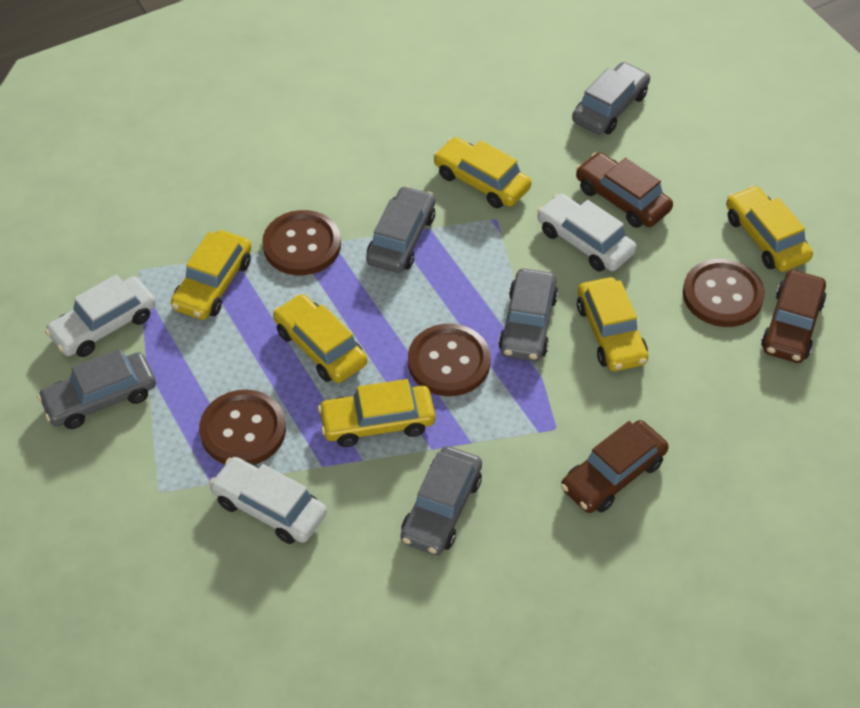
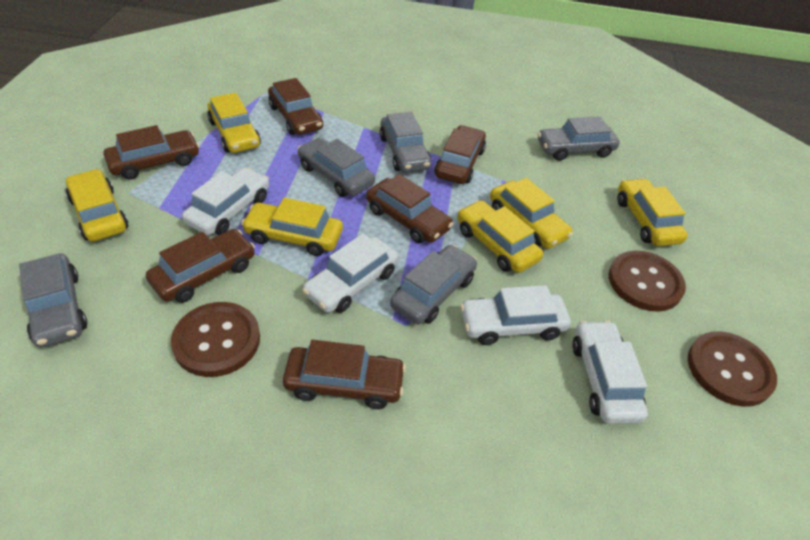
brown button: 4 -> 3
brown car: 3 -> 6
white car: 3 -> 4

